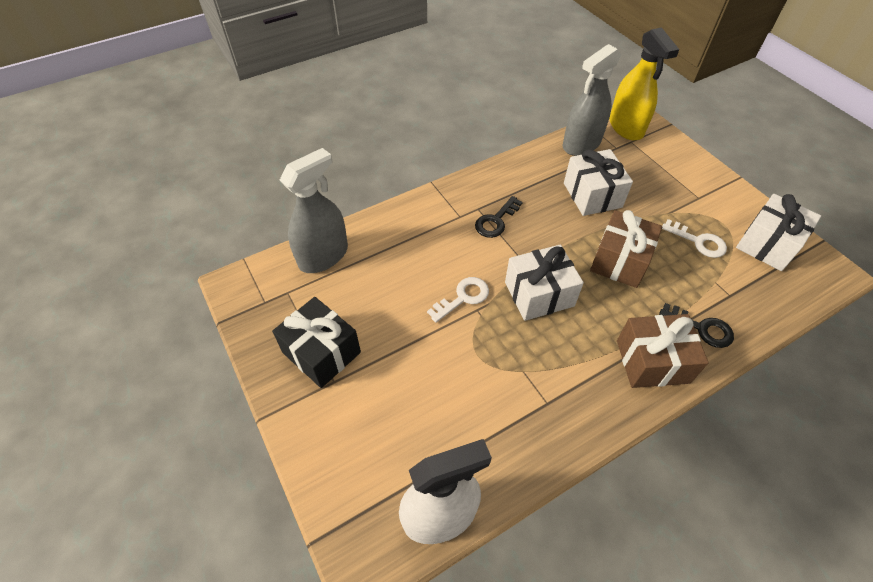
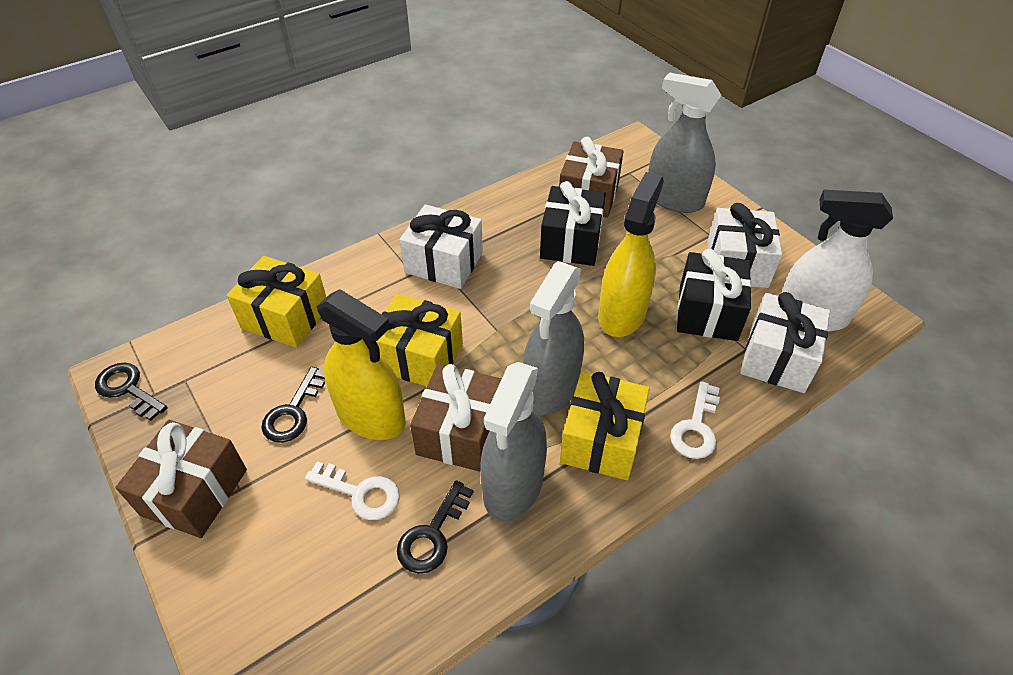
black gift: 1 -> 2
black key: 2 -> 3
brown gift: 2 -> 3
grey spray bottle: 2 -> 3
yellow gift: 0 -> 3
yellow spray bottle: 1 -> 2

